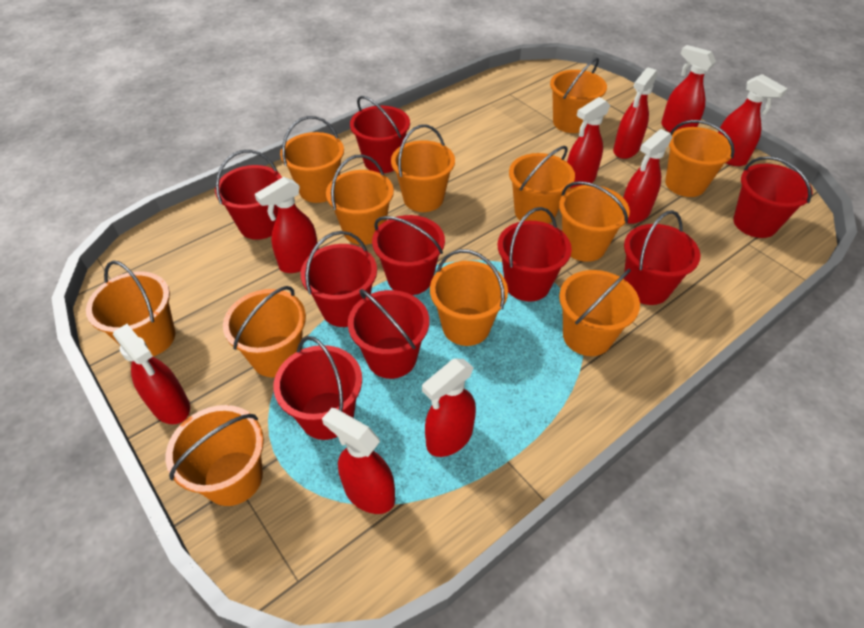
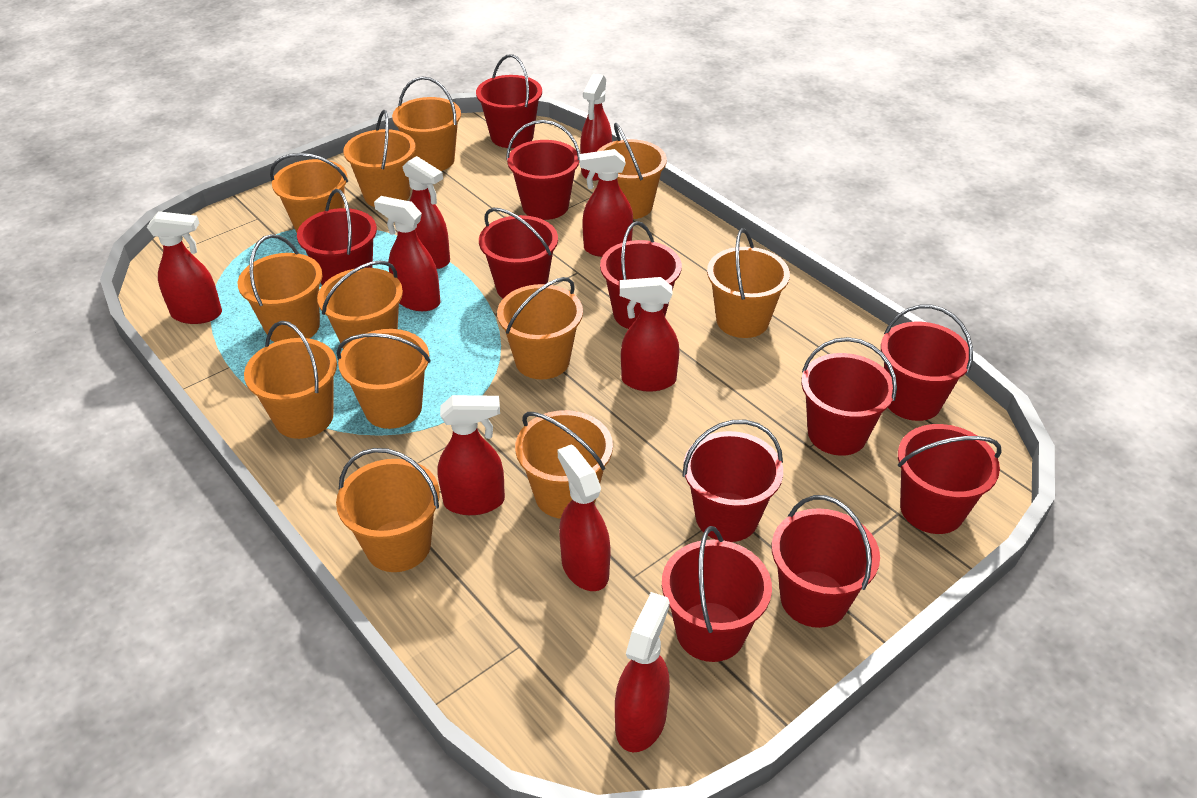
red bucket: 9 -> 11

